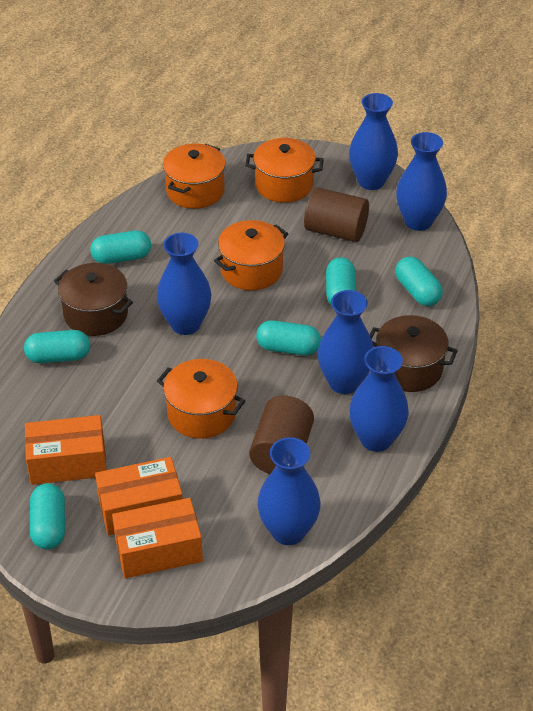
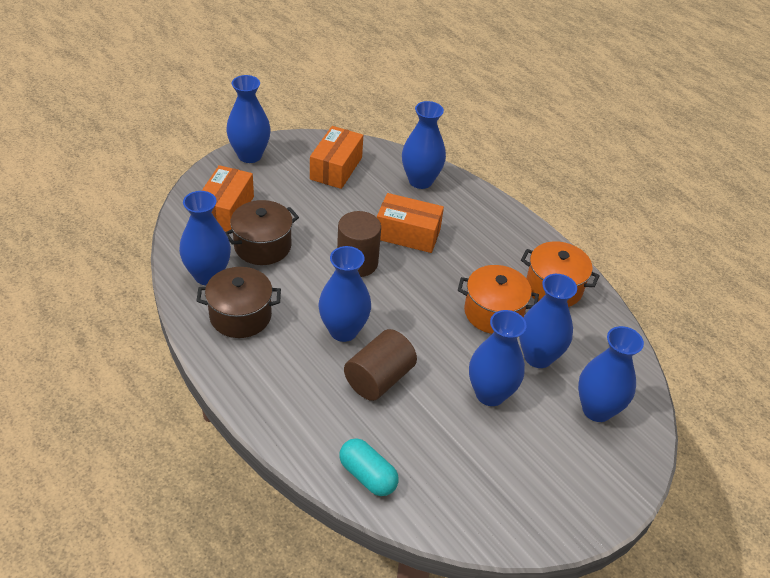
blue vase: 6 -> 7
orange pot: 4 -> 2
turquoise capsule: 6 -> 1

